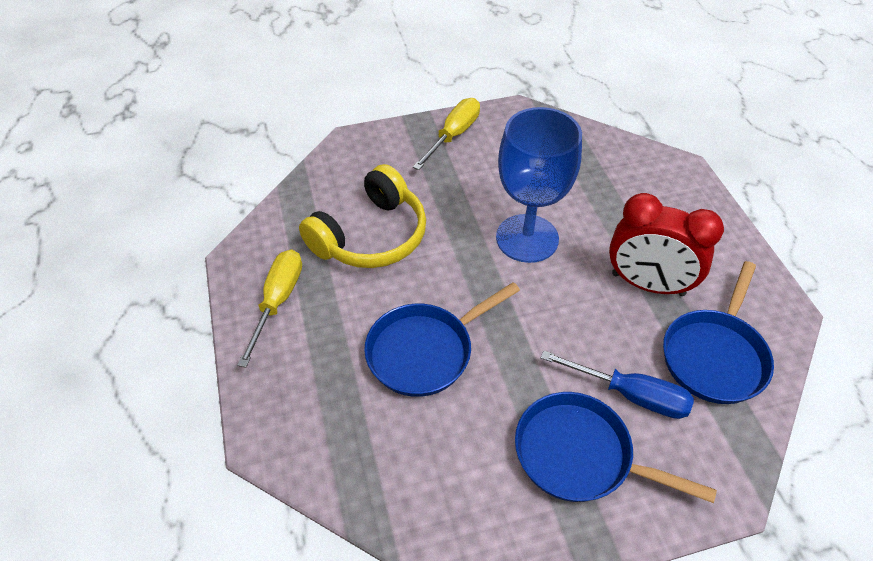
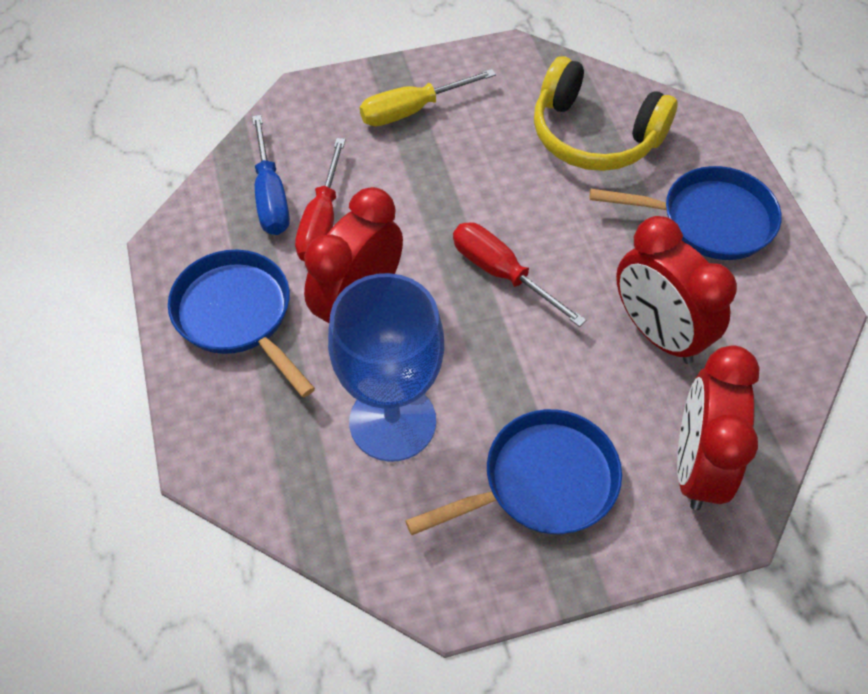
red clock: 1 -> 3
red screwdriver: 0 -> 2
yellow screwdriver: 2 -> 1

